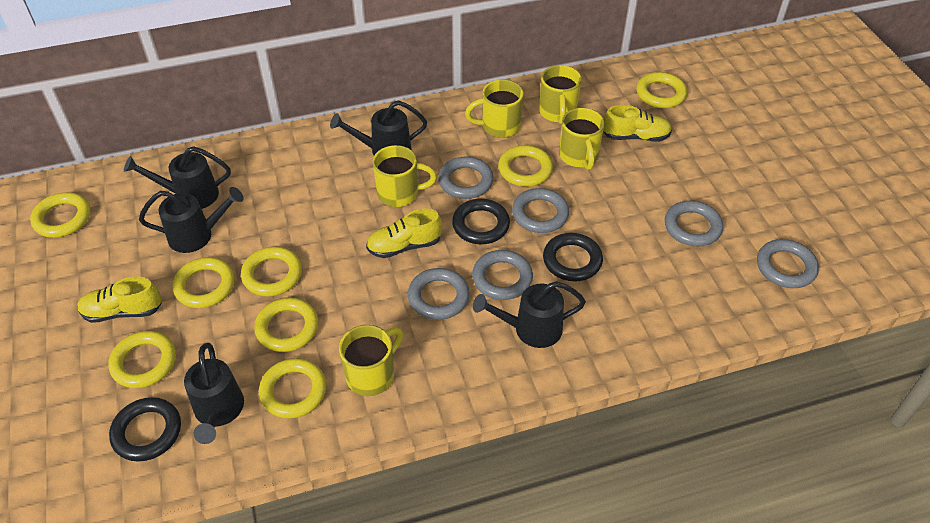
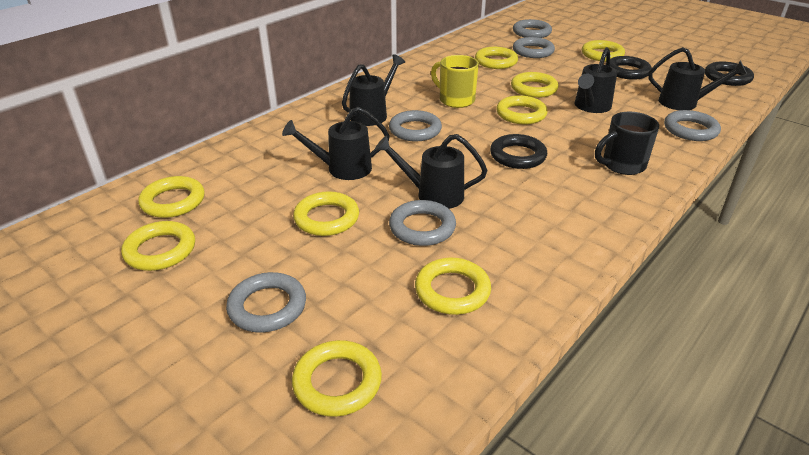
black mug: 0 -> 1
yellow mug: 5 -> 1
yellow ring: 8 -> 9
yellow shoe: 3 -> 0

